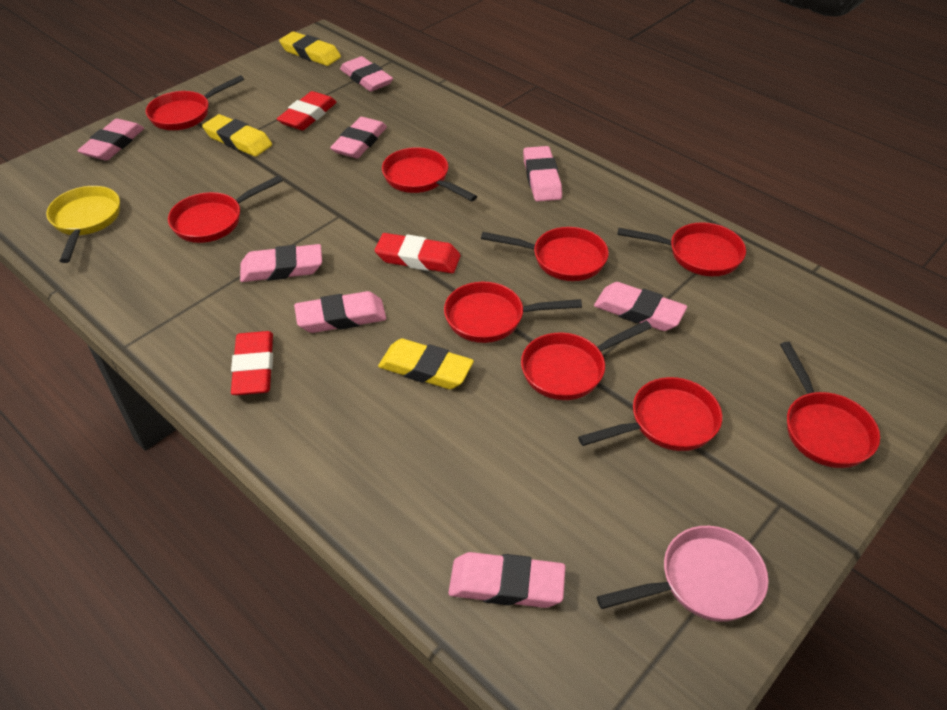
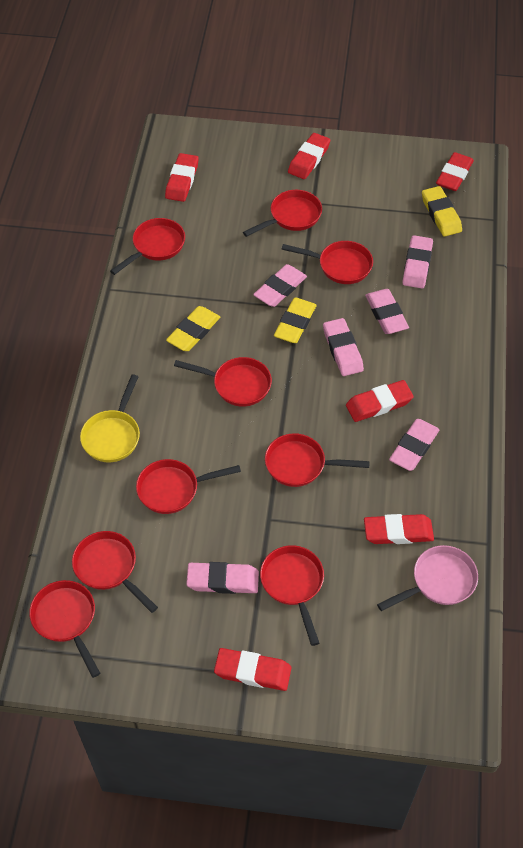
pink eraser: 8 -> 6
red eraser: 3 -> 6

